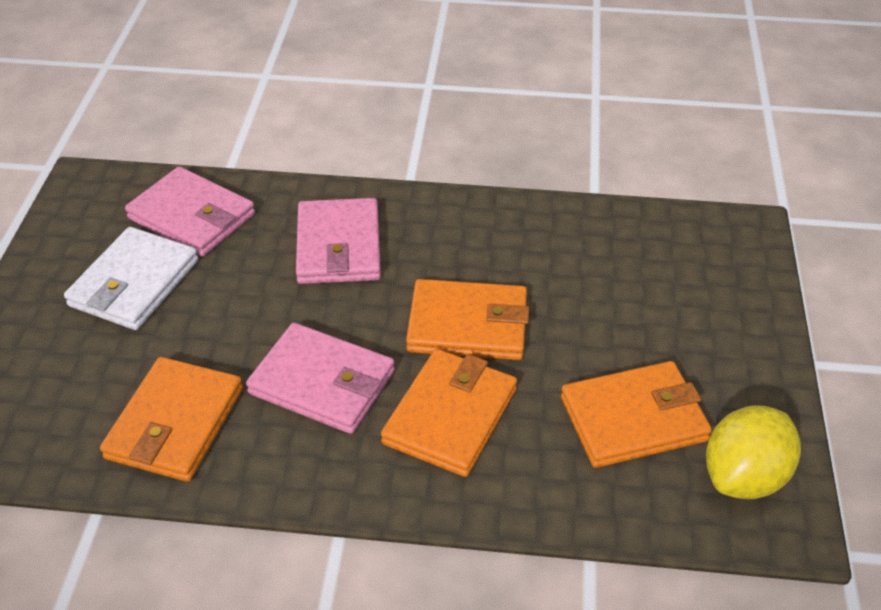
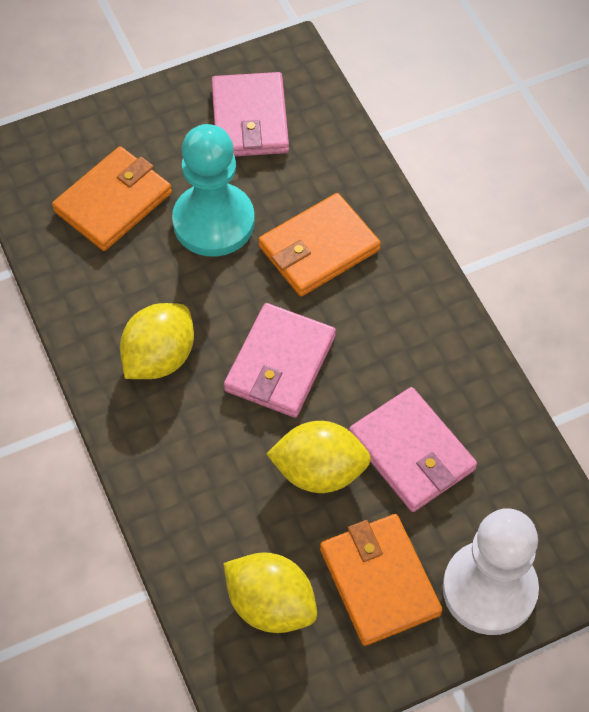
orange wallet: 4 -> 3
turquoise pawn: 0 -> 1
white pawn: 0 -> 1
white wallet: 1 -> 0
yellow lemon: 1 -> 3

